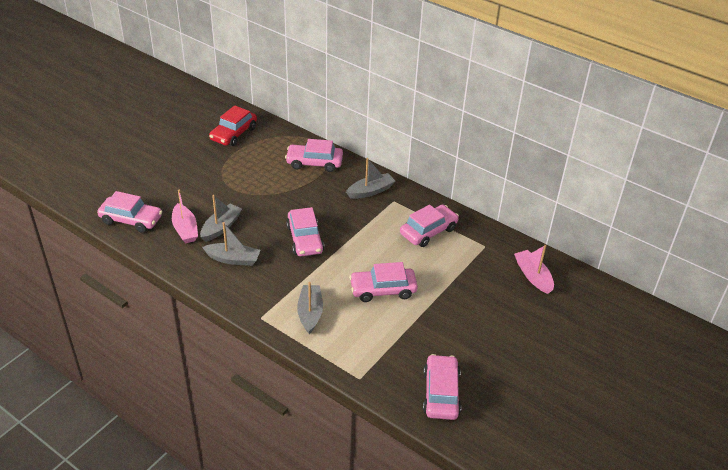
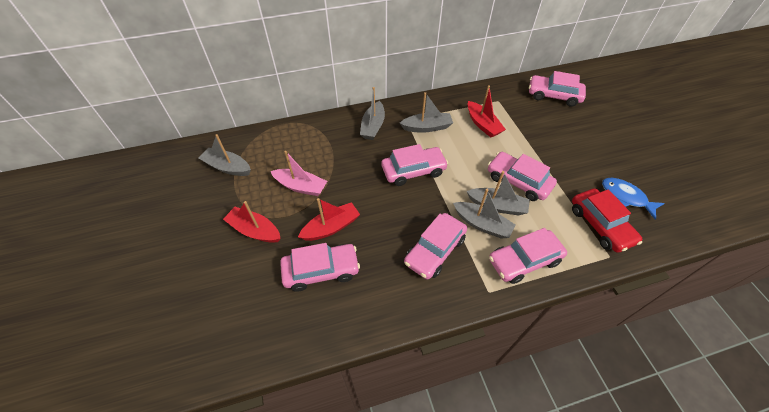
blue fish: 0 -> 1
grey boat: 4 -> 5
pink boat: 2 -> 1
red boat: 0 -> 3

